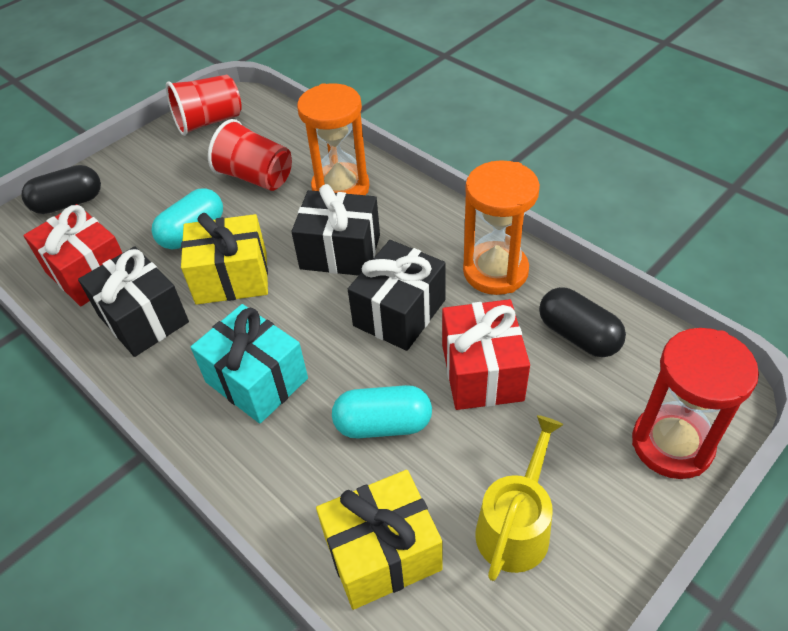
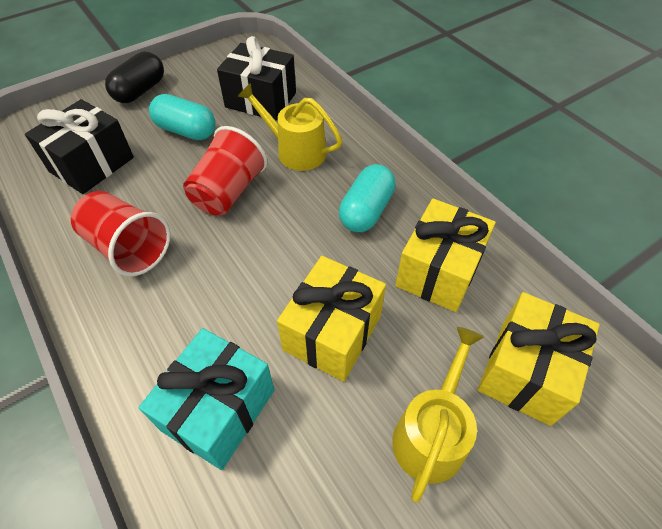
black capsule: 2 -> 1
black gift: 3 -> 2
orange hourglass: 2 -> 0
red gift: 2 -> 0
red hourglass: 1 -> 0
yellow gift: 2 -> 3
yellow watering can: 1 -> 2

